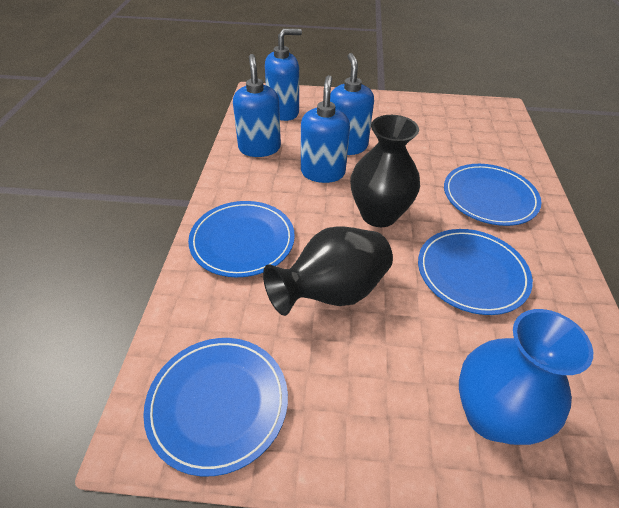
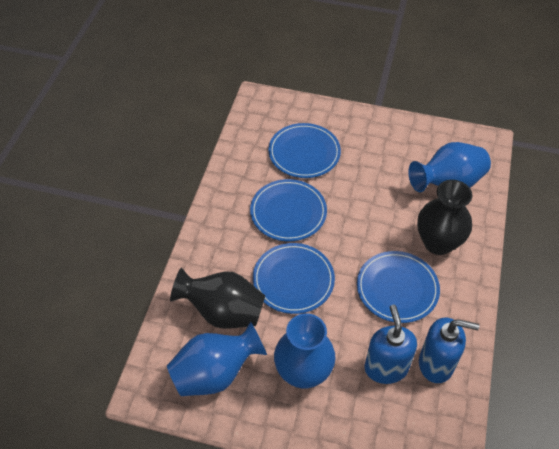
blue soap dispenser: 4 -> 2
blue vase: 1 -> 3

